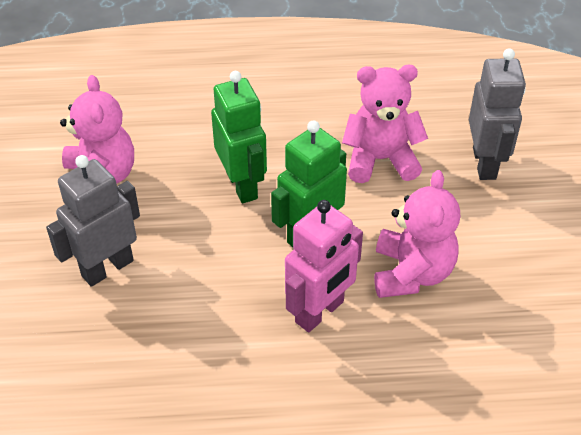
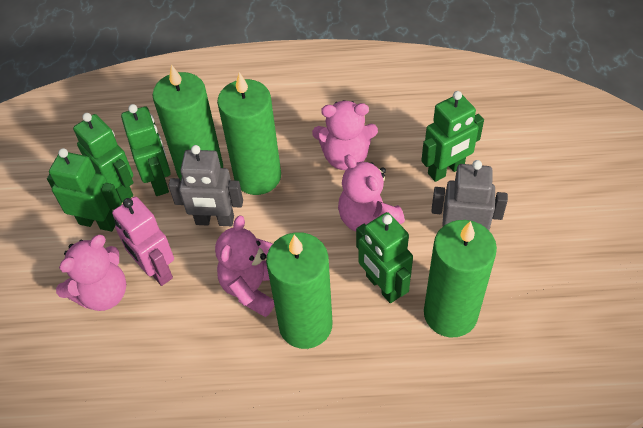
green candle: 0 -> 4
green robot: 2 -> 5
pink teddy bear: 3 -> 4

